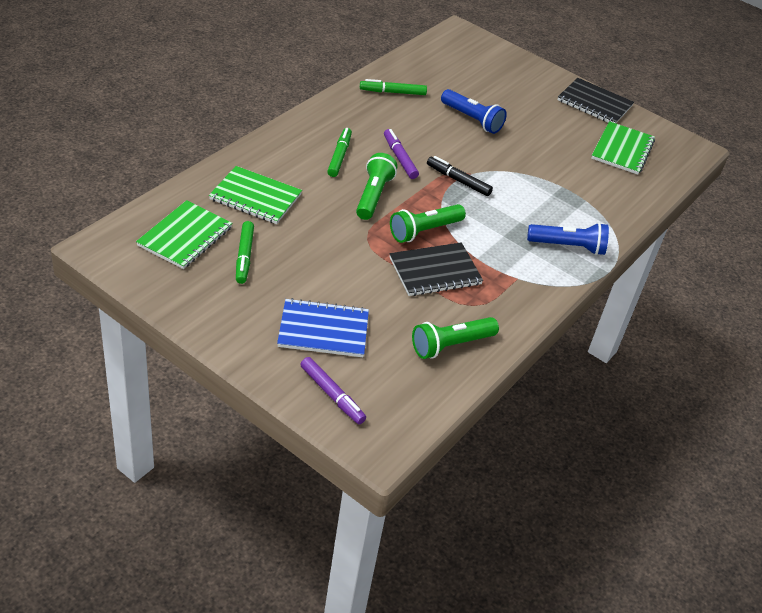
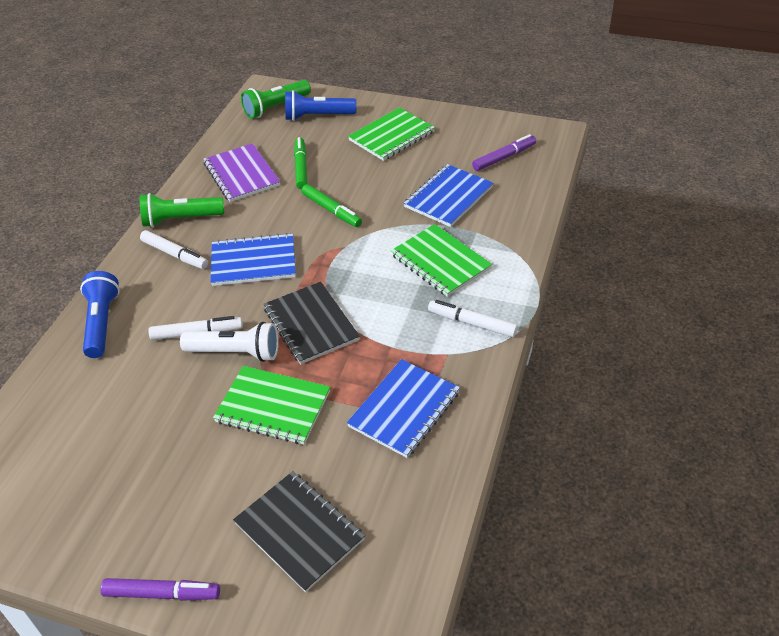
black marker: 1 -> 0
blue notebook: 1 -> 3
green flashlight: 3 -> 2
green marker: 3 -> 2
purple notebook: 0 -> 1
white flashlight: 0 -> 1
white marker: 0 -> 3

